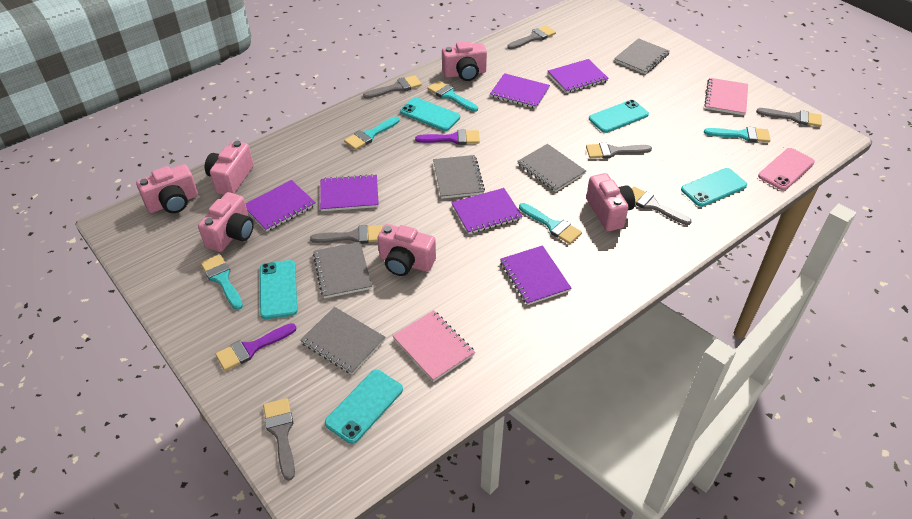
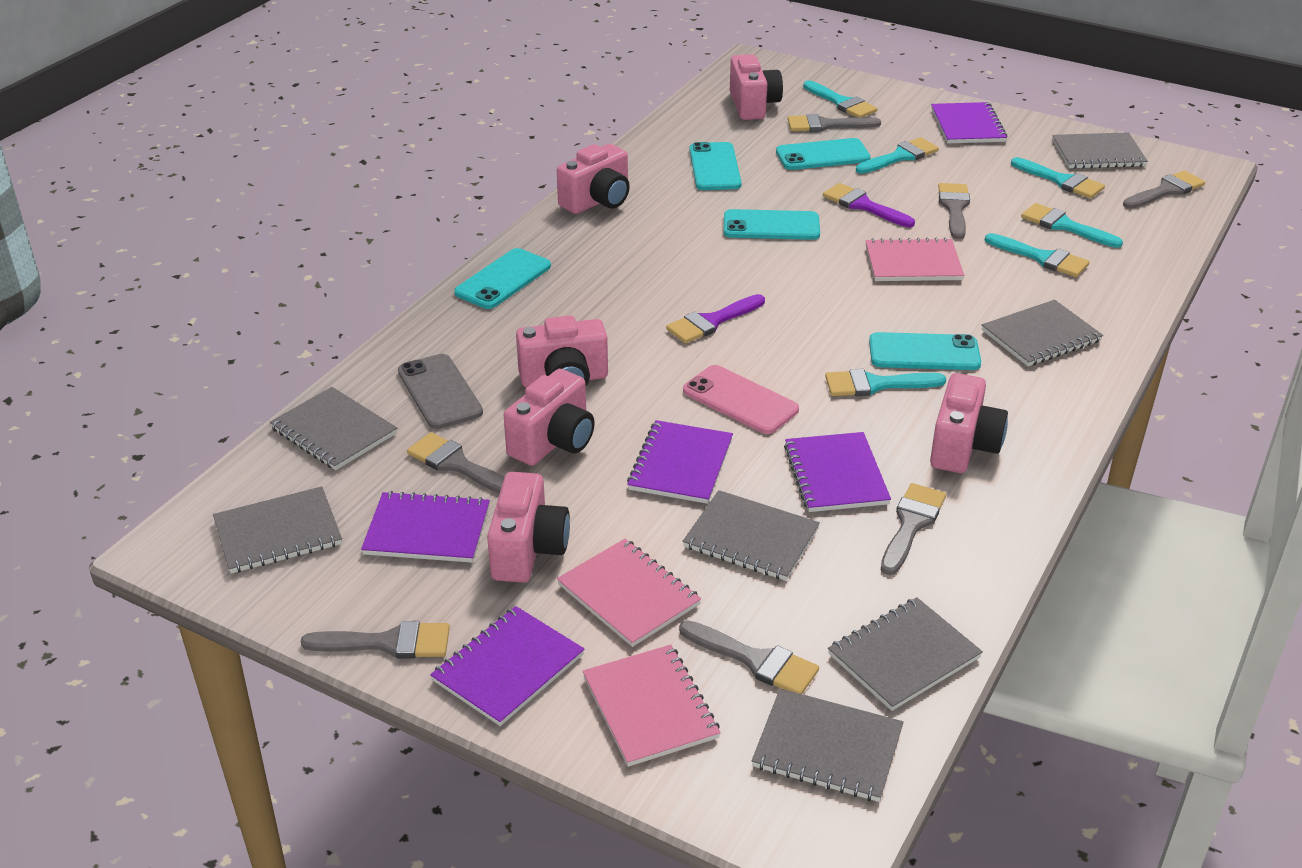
grey notebook: 5 -> 7
grey phone: 0 -> 1
pink notebook: 2 -> 3
purple notebook: 6 -> 5
turquoise brush: 5 -> 6

